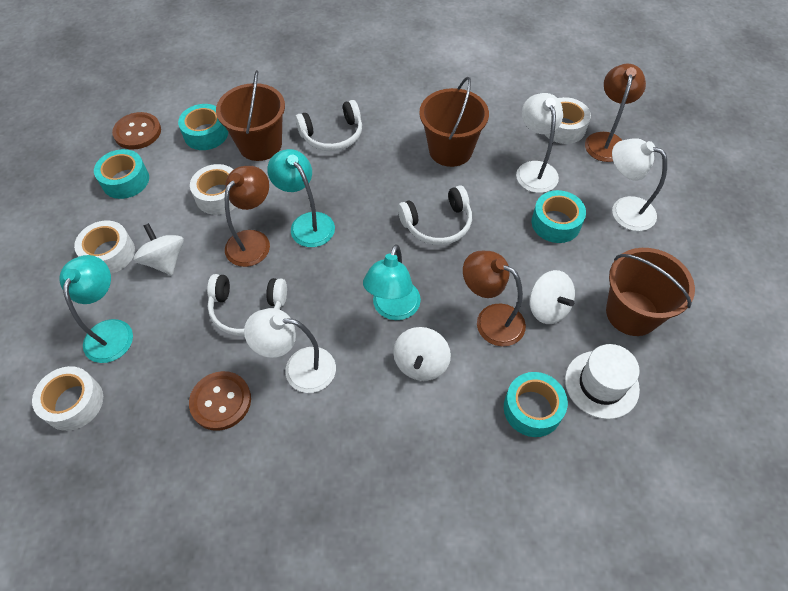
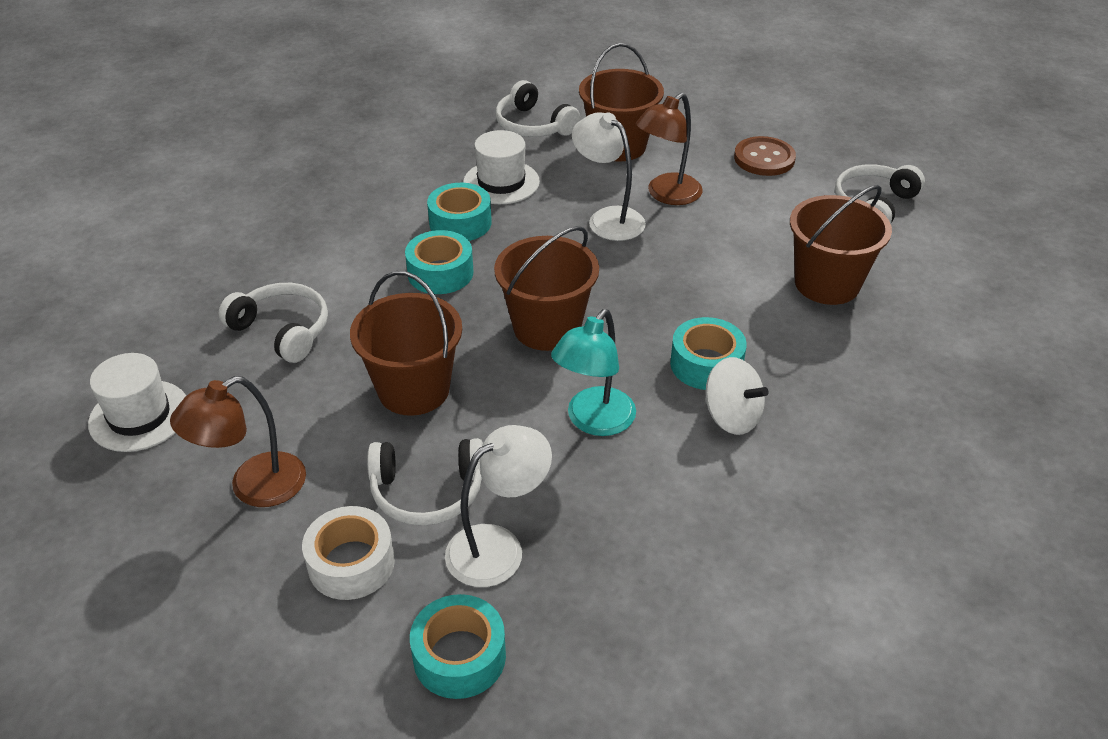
brown bucket: 3 -> 4
brown button: 2 -> 1
brown lamp: 3 -> 2
turquoise lamp: 3 -> 1
white hat: 1 -> 2
white headphones: 3 -> 4
white lamp: 3 -> 2
white spinning top: 3 -> 1
white tape: 4 -> 1

